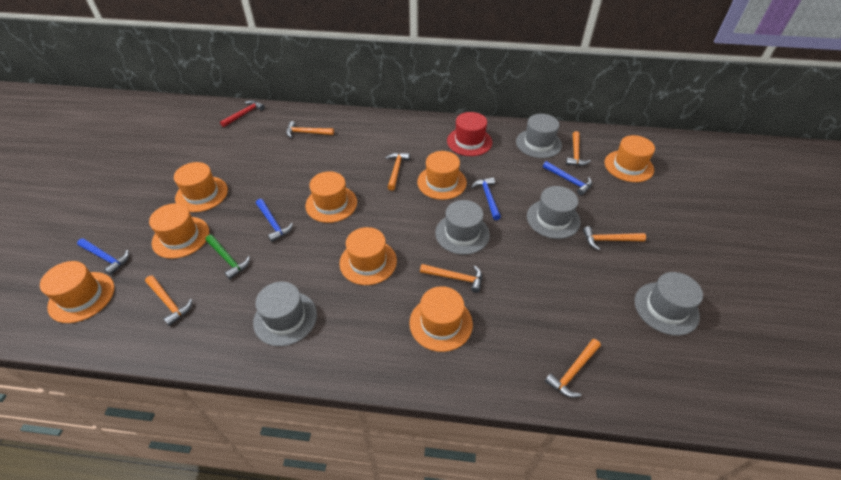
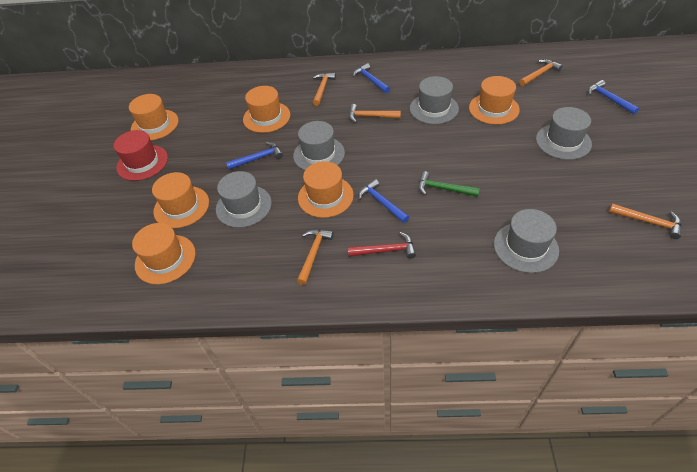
orange hammer: 7 -> 5
orange hat: 8 -> 6

